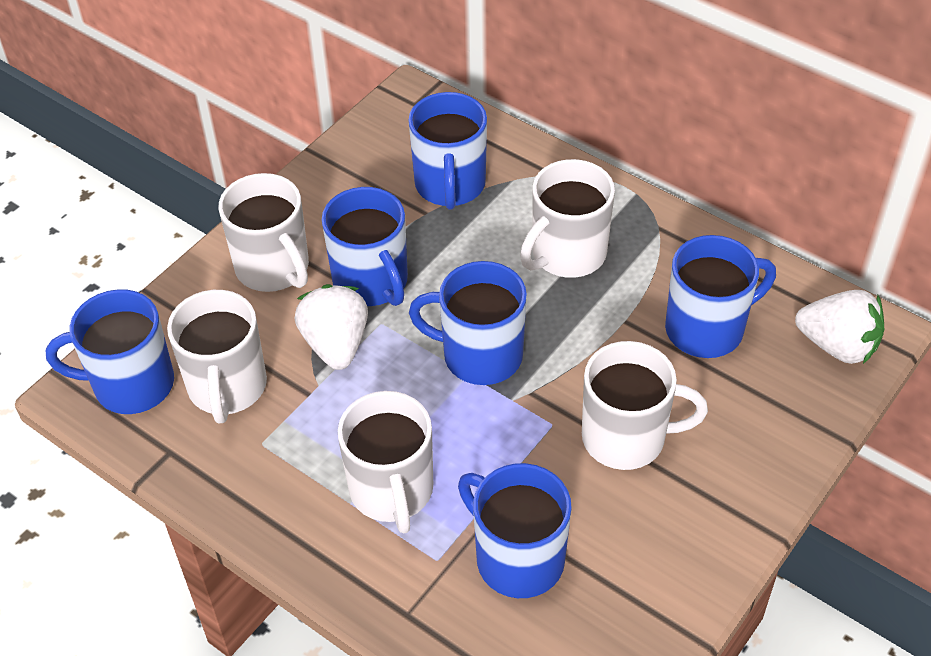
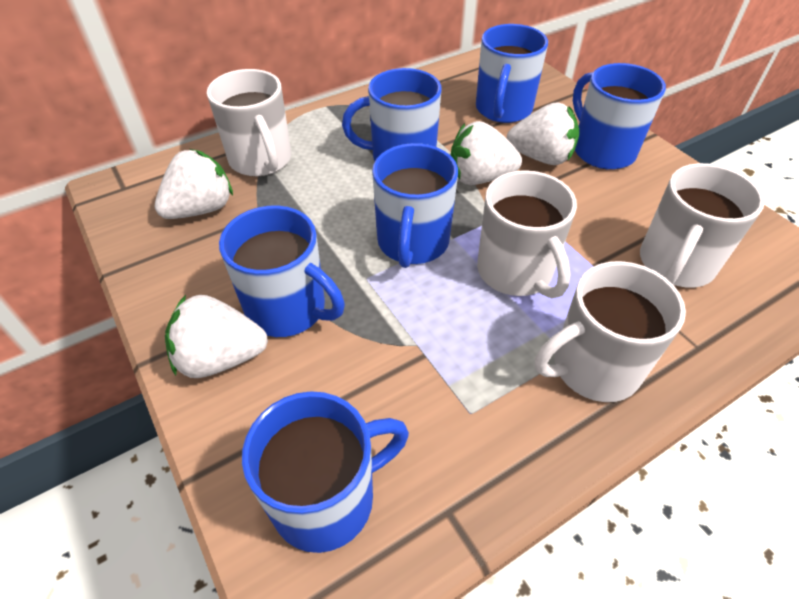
white mug: 5 -> 4
white strawberry: 2 -> 4

